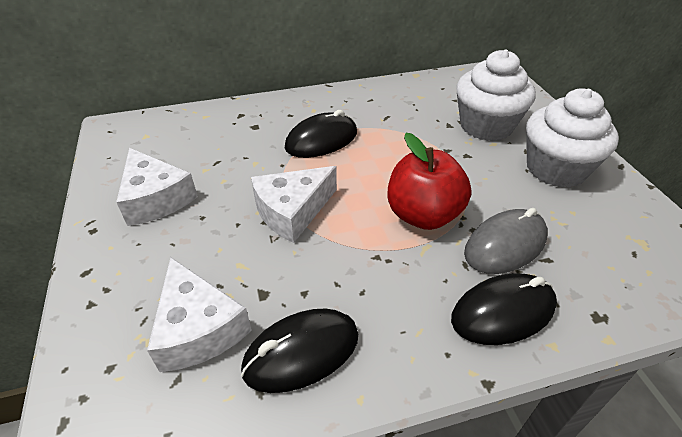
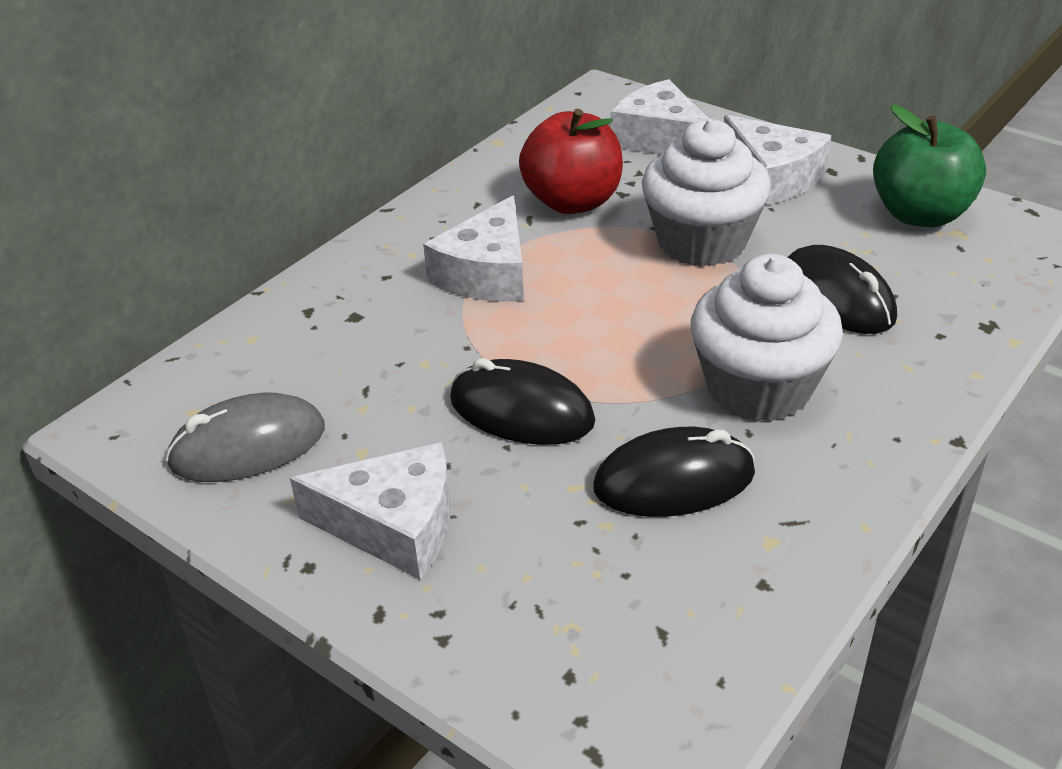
green apple: 0 -> 1
white cheese: 3 -> 4

